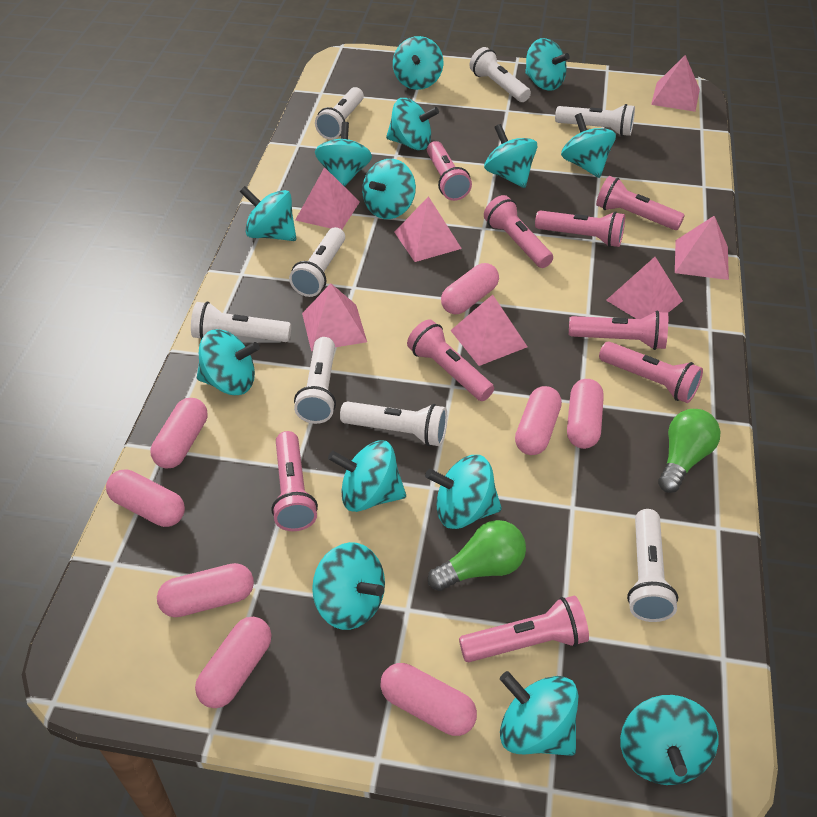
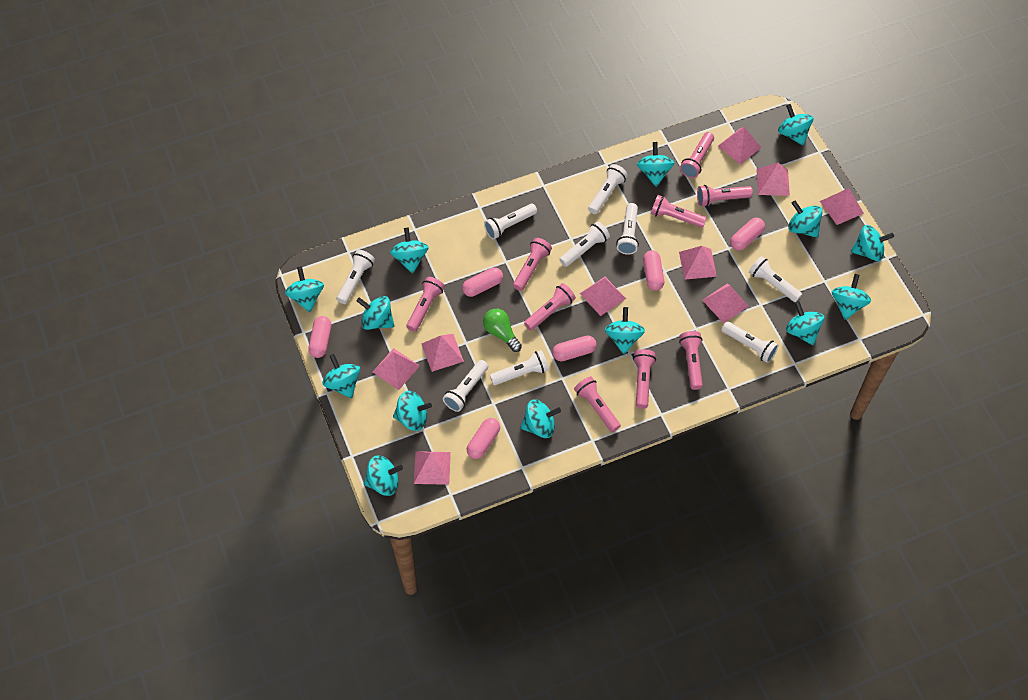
green light bulb: 2 -> 1
pink capsule: 8 -> 6
pink pyramid: 7 -> 9
white flashlight: 8 -> 9

